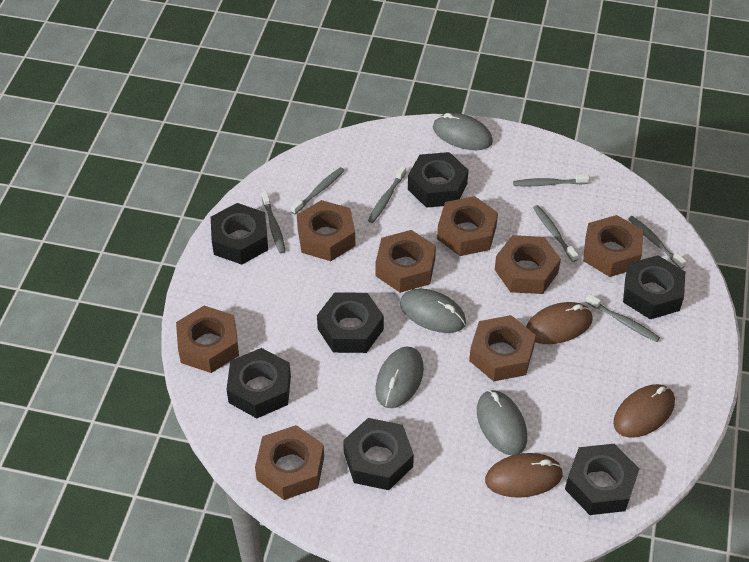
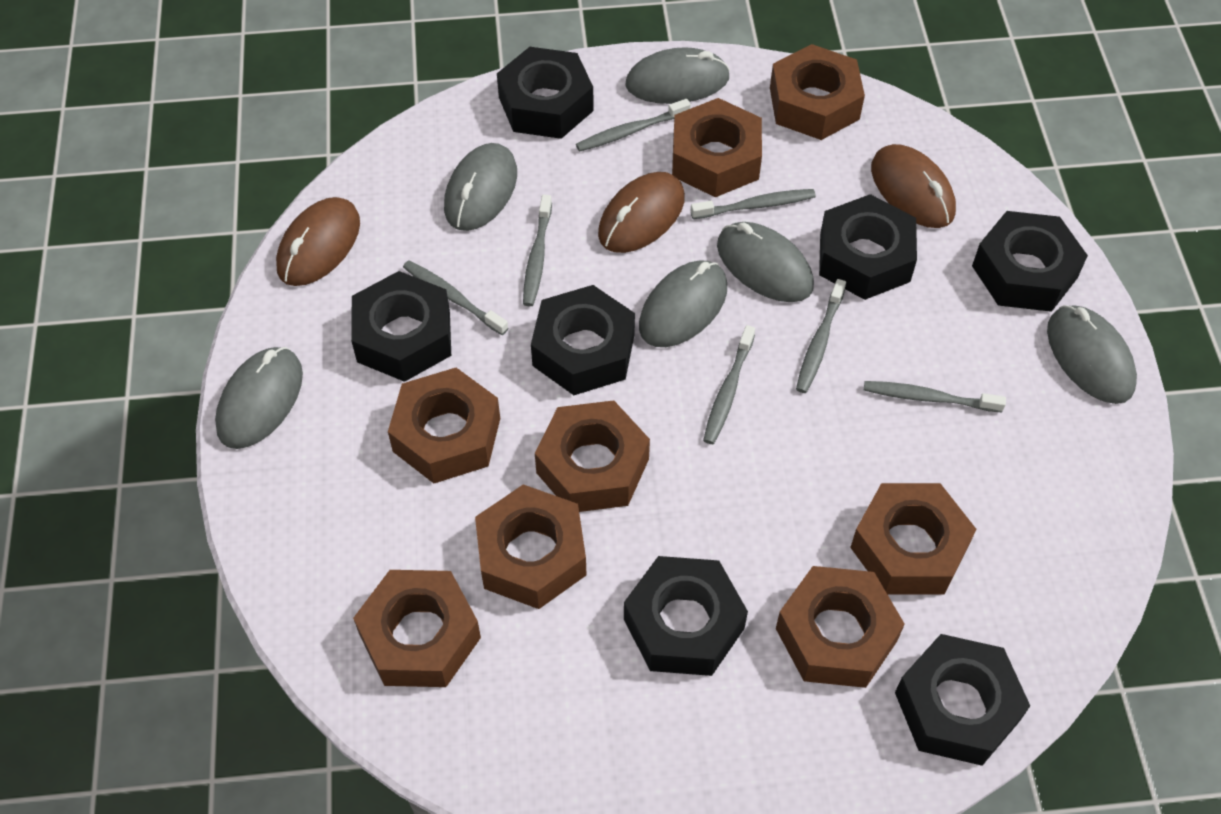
grey mouse: 4 -> 6

